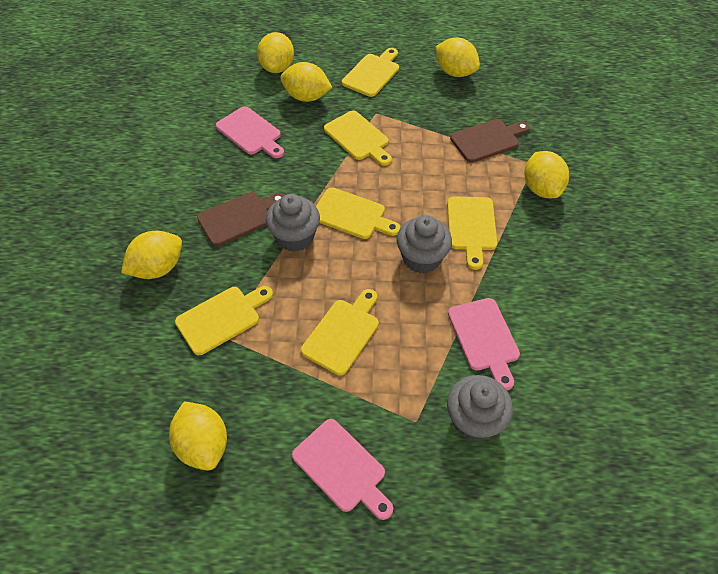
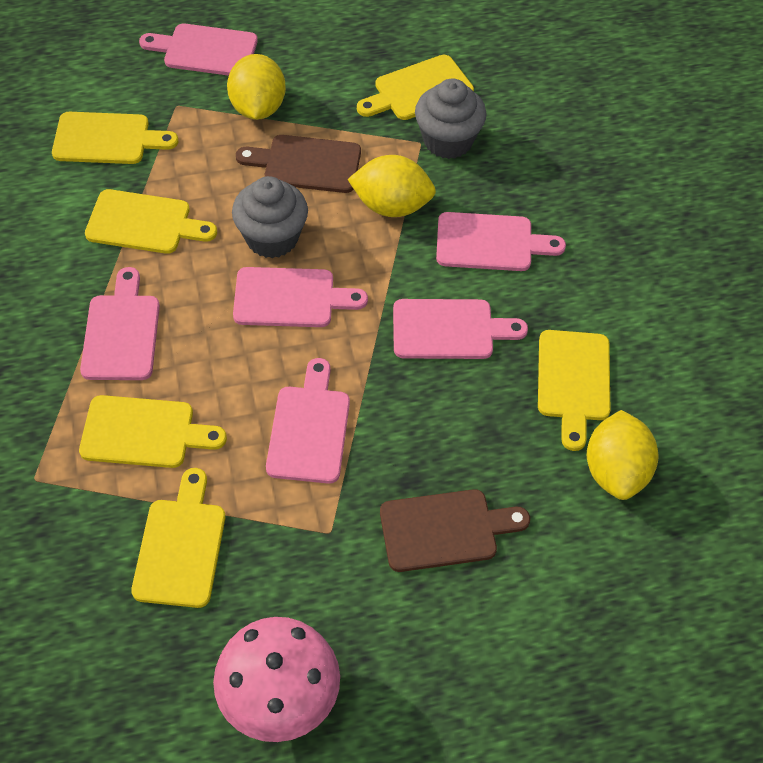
grey cupcake: 3 -> 2
pink cutting board: 3 -> 6
pink mushroom: 0 -> 1
yellow lemon: 6 -> 3

